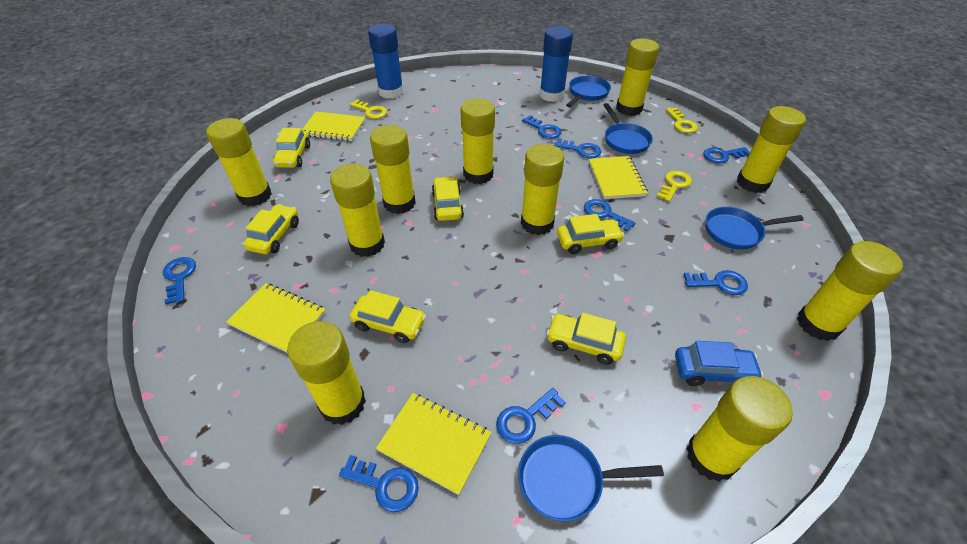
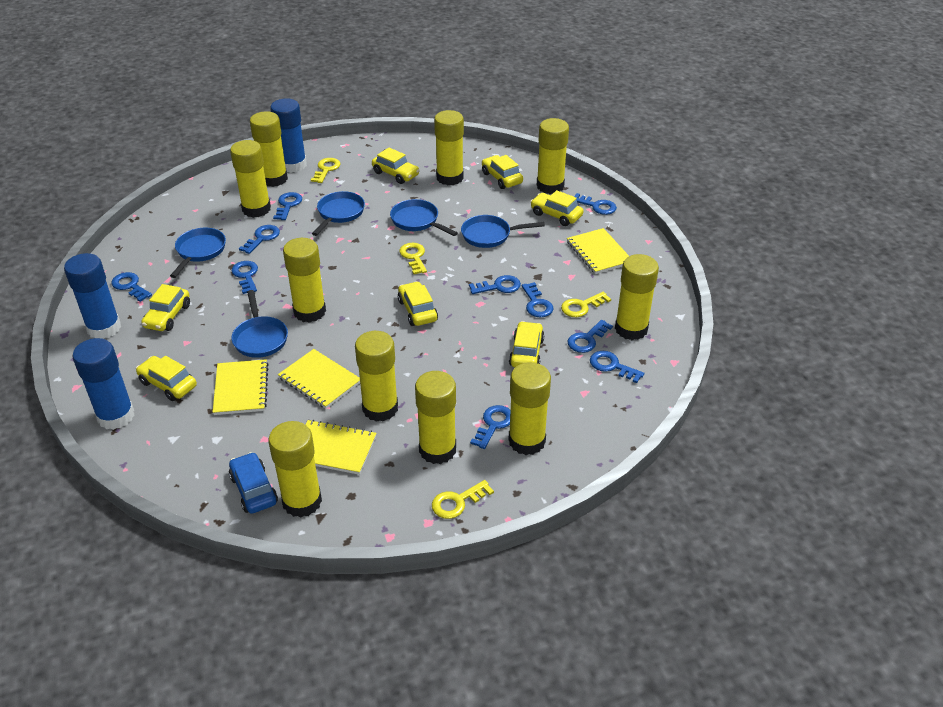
blue glue stick: 2 -> 3
blue key: 8 -> 10
blue pan: 4 -> 5
yellow car: 6 -> 7
yellow key: 3 -> 4

